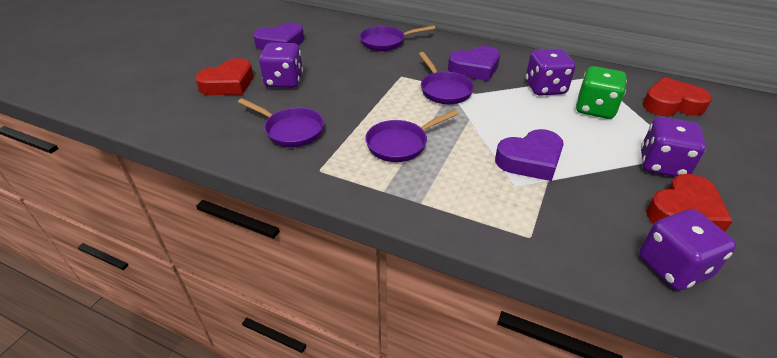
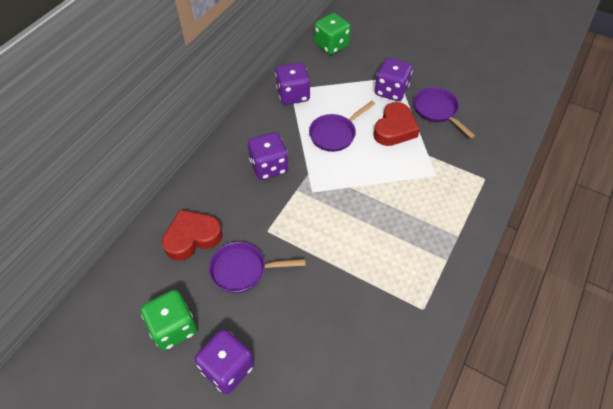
green dice: 1 -> 2
purple heart: 3 -> 0
purple pan: 4 -> 3
red heart: 3 -> 2

